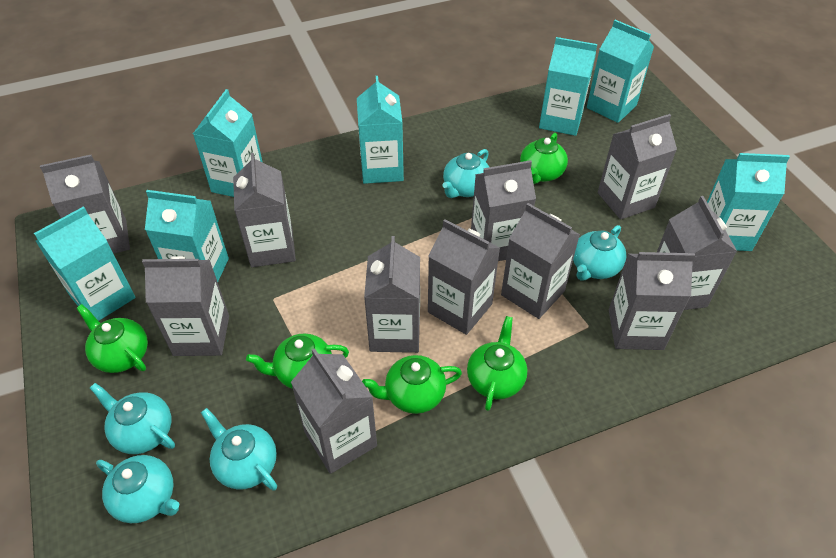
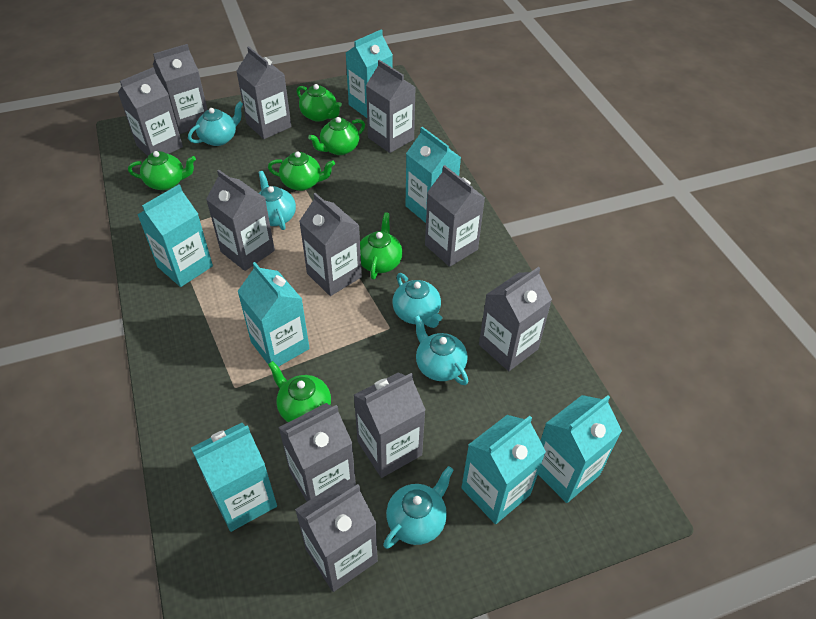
green teapot: 5 -> 6

